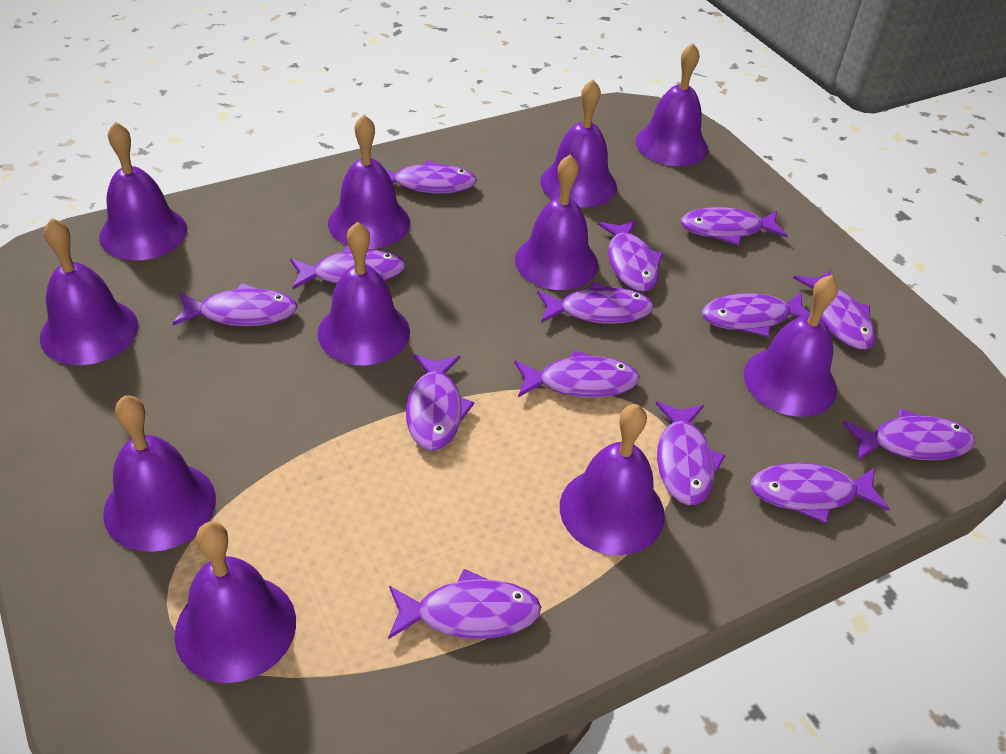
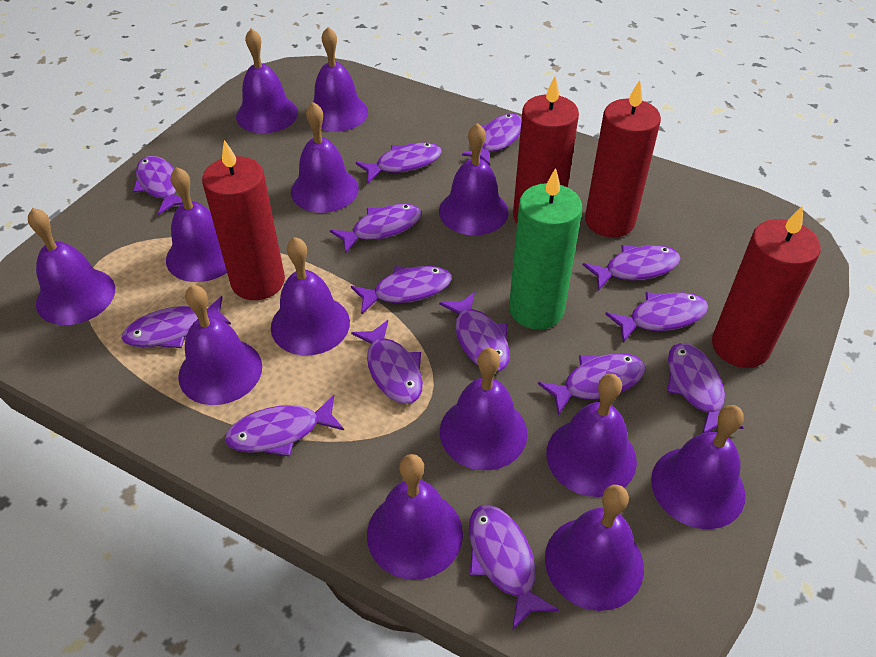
green candle: 0 -> 1
purple bell: 11 -> 13
red candle: 0 -> 4

